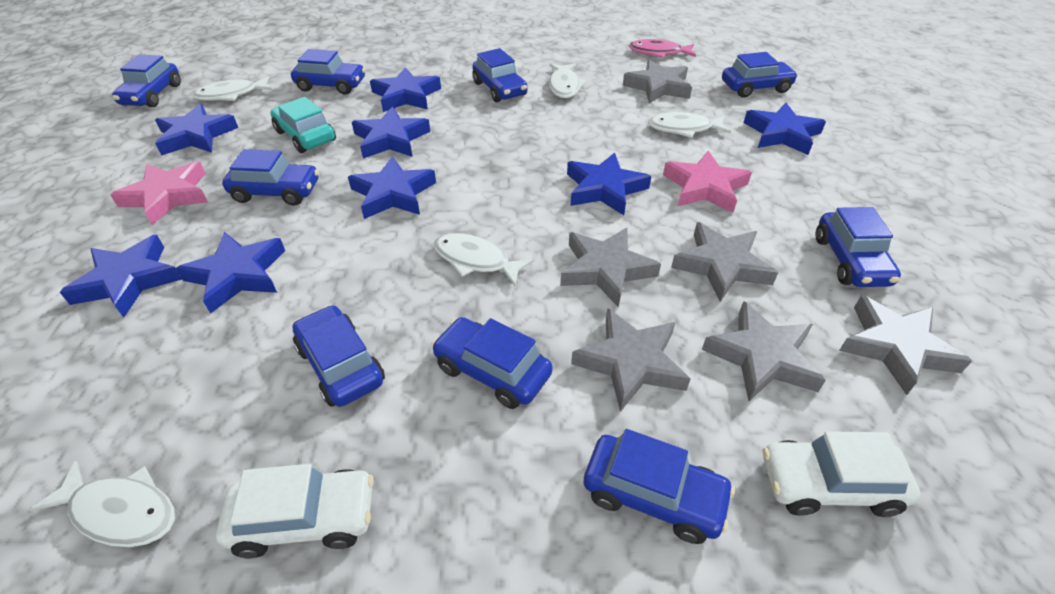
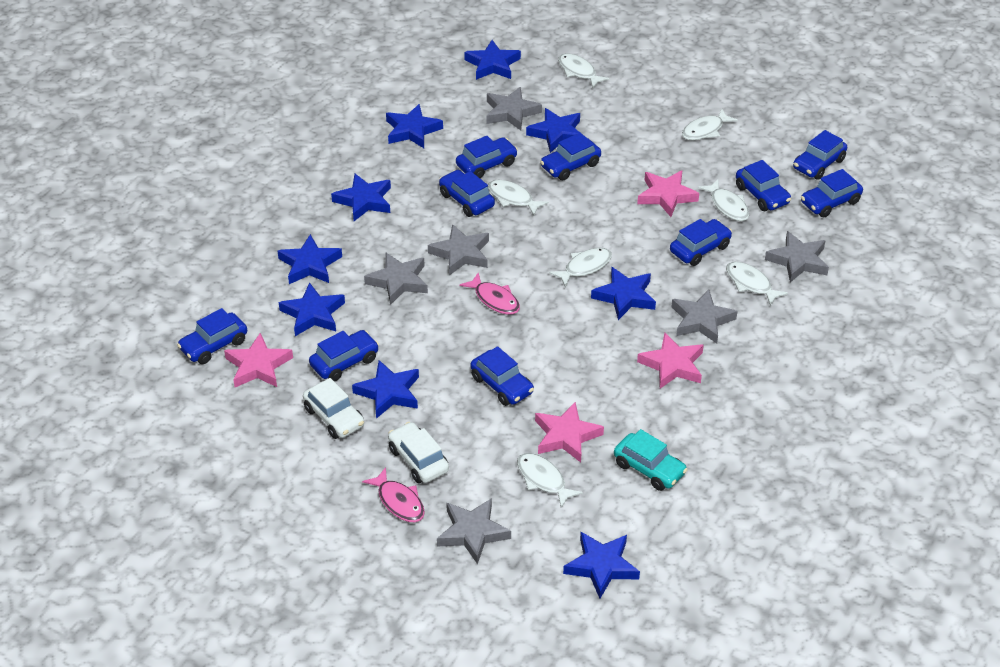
blue car: 9 -> 10
blue star: 8 -> 9
pink fish: 1 -> 2
pink star: 2 -> 4
white fish: 5 -> 7

